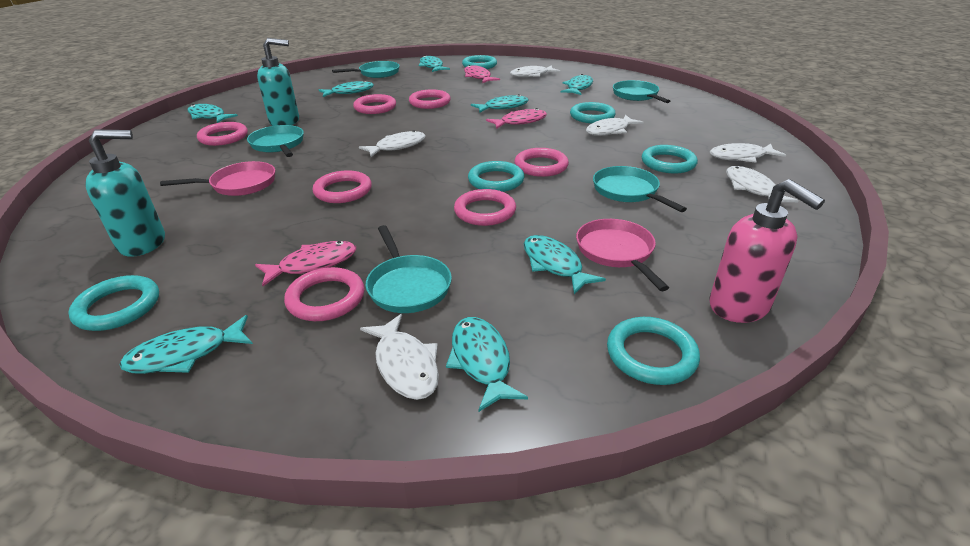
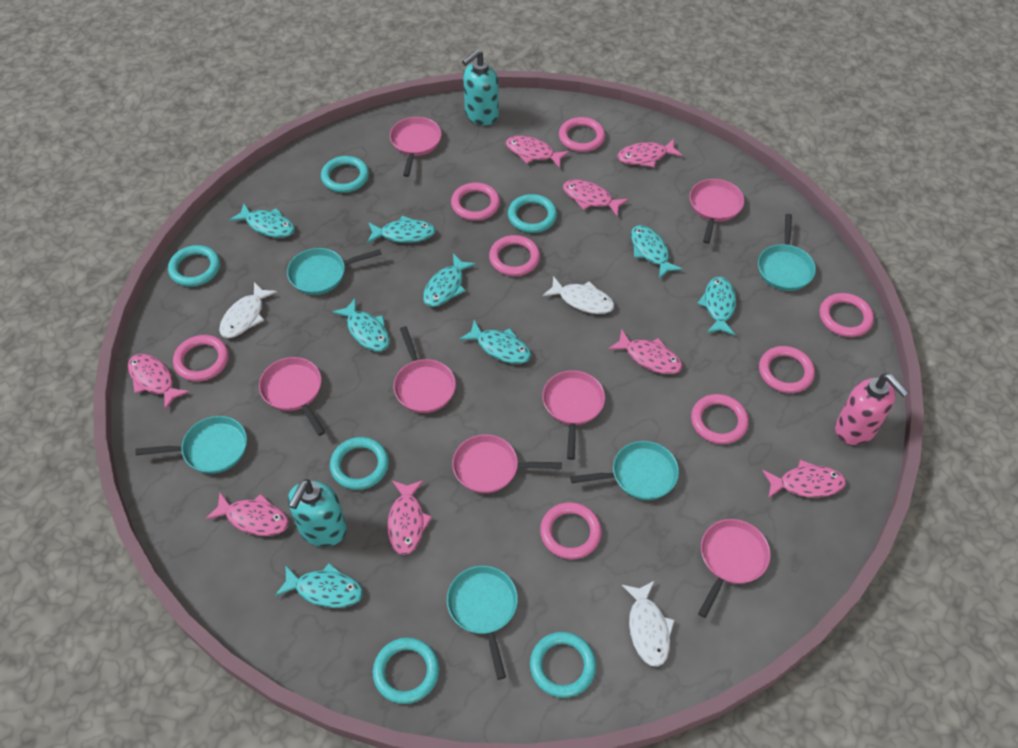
pink fish: 3 -> 8
pink pan: 2 -> 7
pink ring: 7 -> 8
white fish: 6 -> 3

